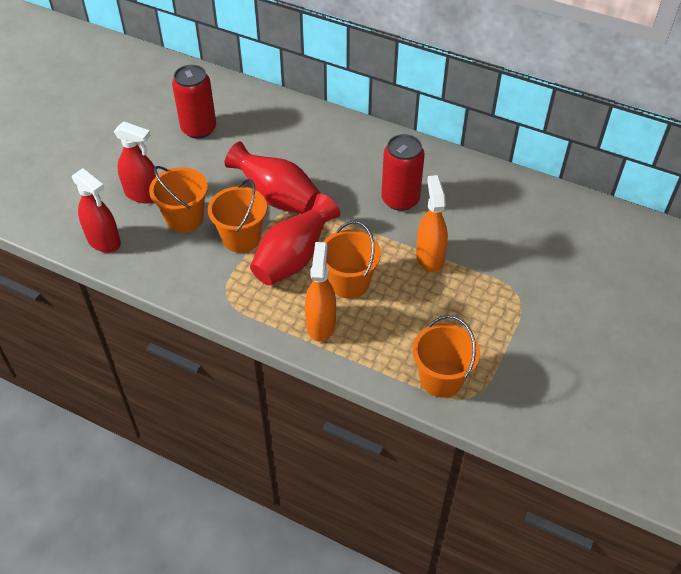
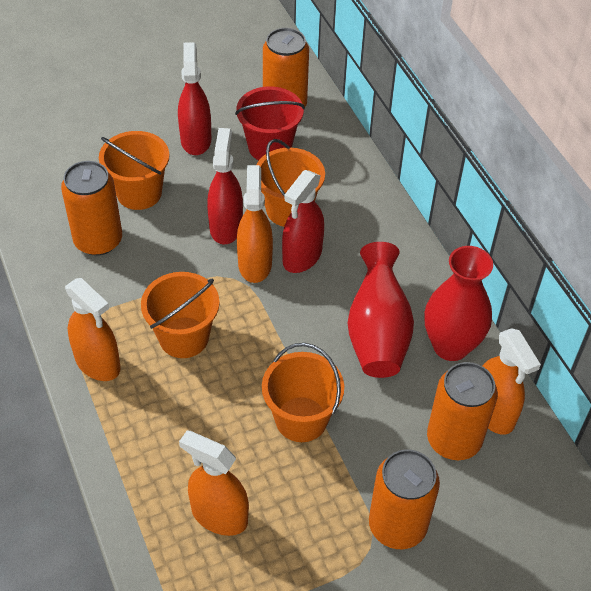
orange can: 0 -> 4
orange spray bottle: 2 -> 4
red bucket: 0 -> 1
red can: 2 -> 0
red spray bottle: 2 -> 3

